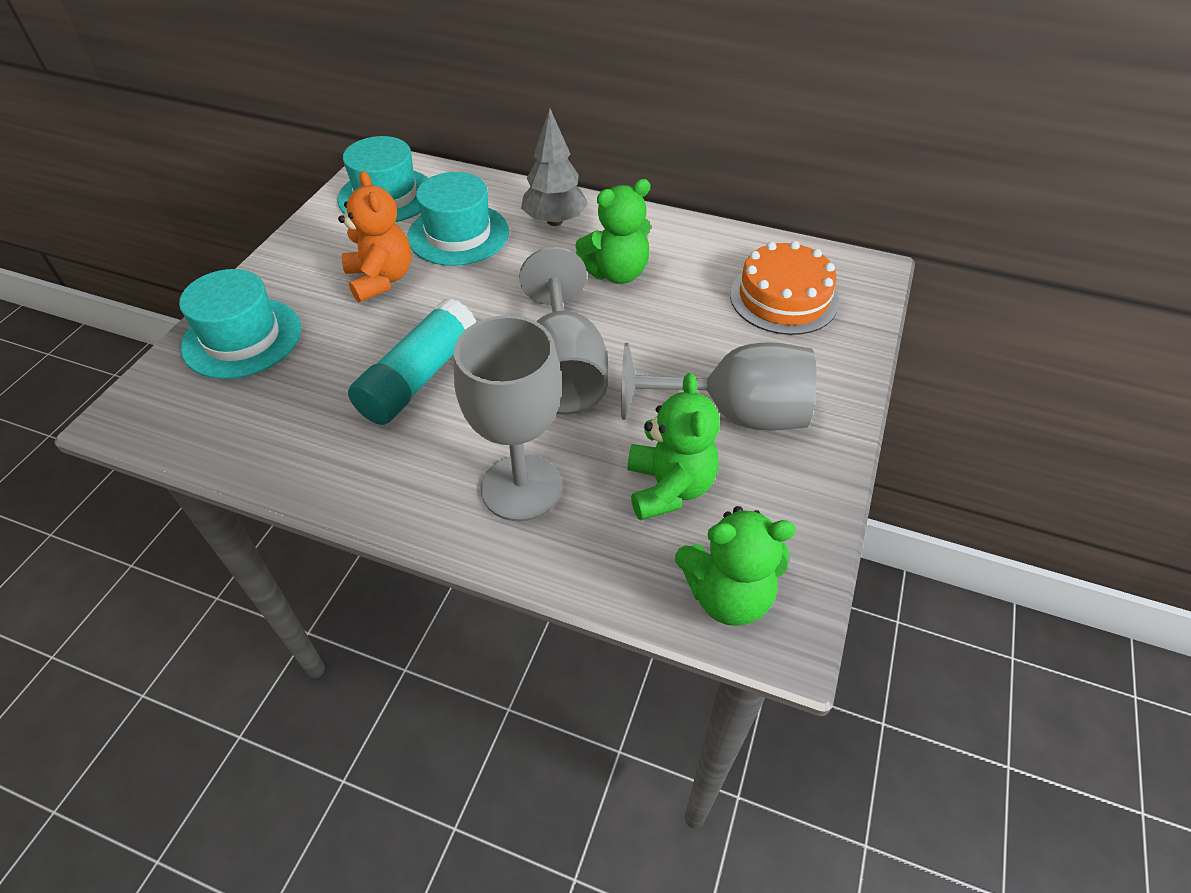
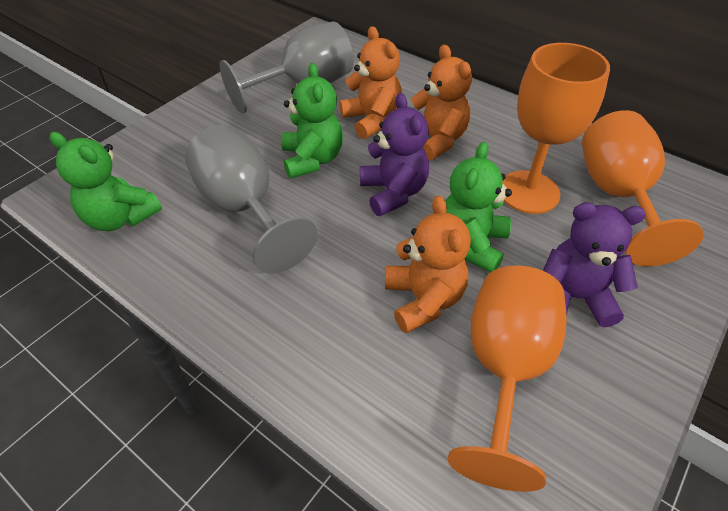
grey goblet: 3 -> 2
grey tree: 1 -> 0
orange cake: 1 -> 0
orange goblet: 0 -> 3
orange teddy bear: 1 -> 3
purple teddy bear: 0 -> 2
turquoise glue stick: 1 -> 0
turquoise hat: 3 -> 0

